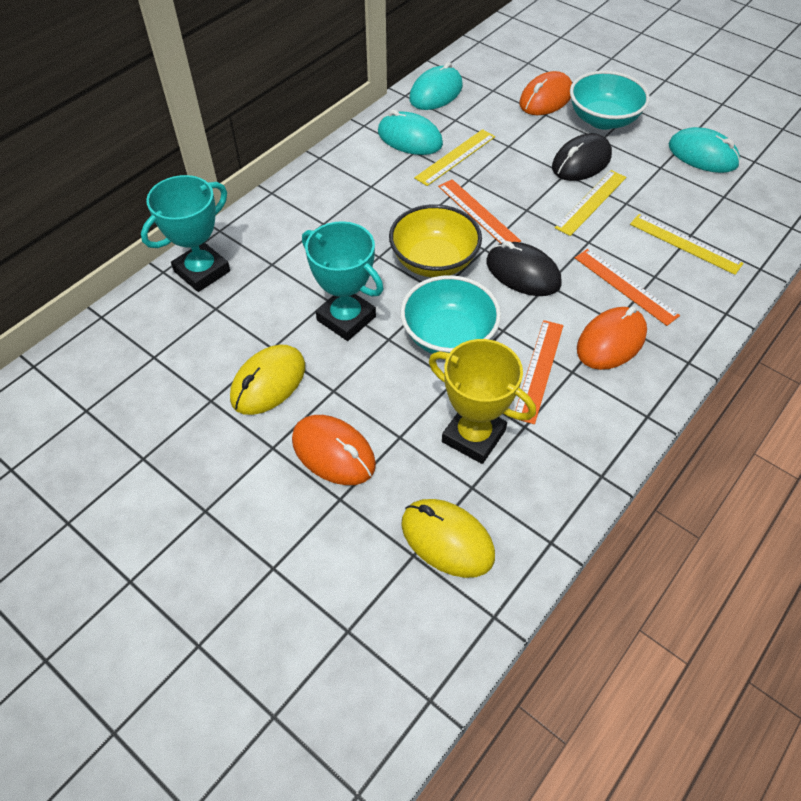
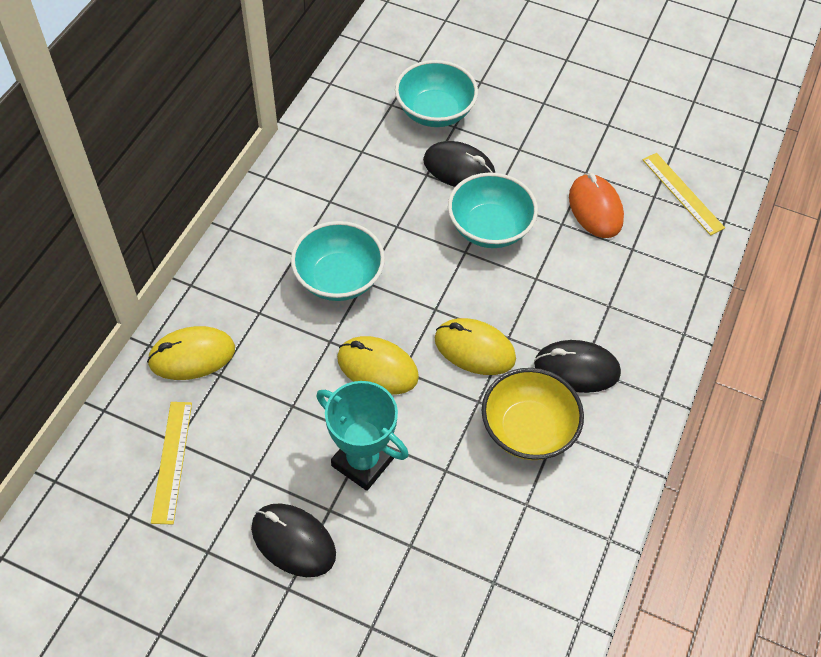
black mouse: 2 -> 3
orange mouse: 3 -> 1
orange ruler: 3 -> 0
turquoise bowl: 2 -> 3
turquoise mouse: 3 -> 0
turquoise trophy: 2 -> 1
yellow mouse: 2 -> 3
yellow ruler: 3 -> 2
yellow trophy: 1 -> 0

